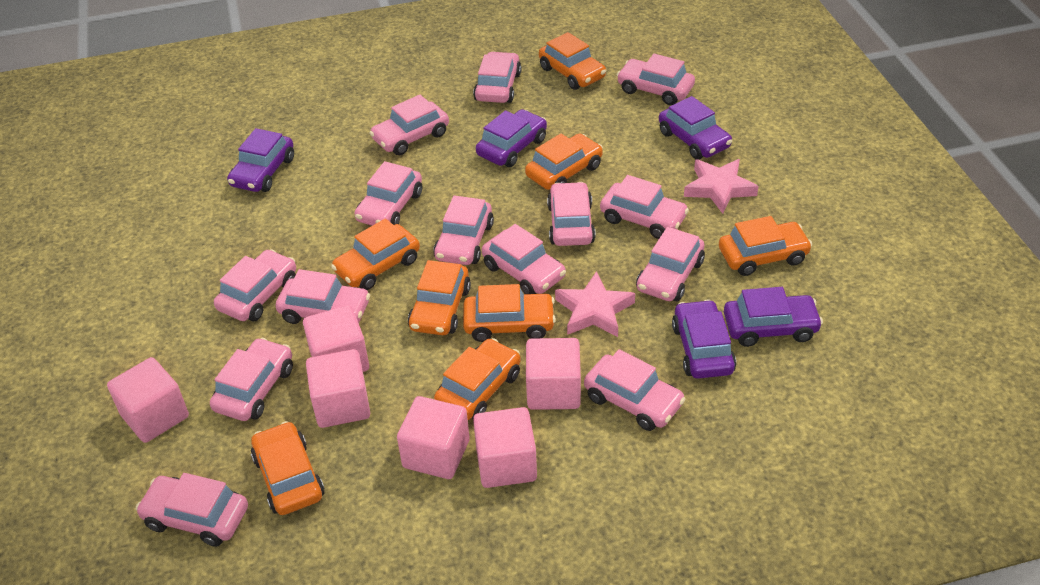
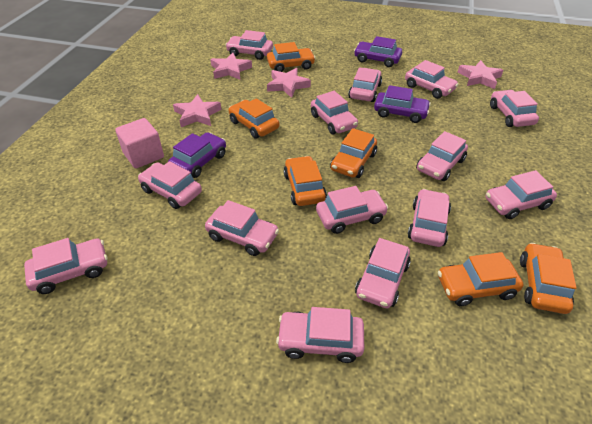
orange car: 8 -> 6
pink cube: 6 -> 1
pink star: 2 -> 4
purple car: 5 -> 3

